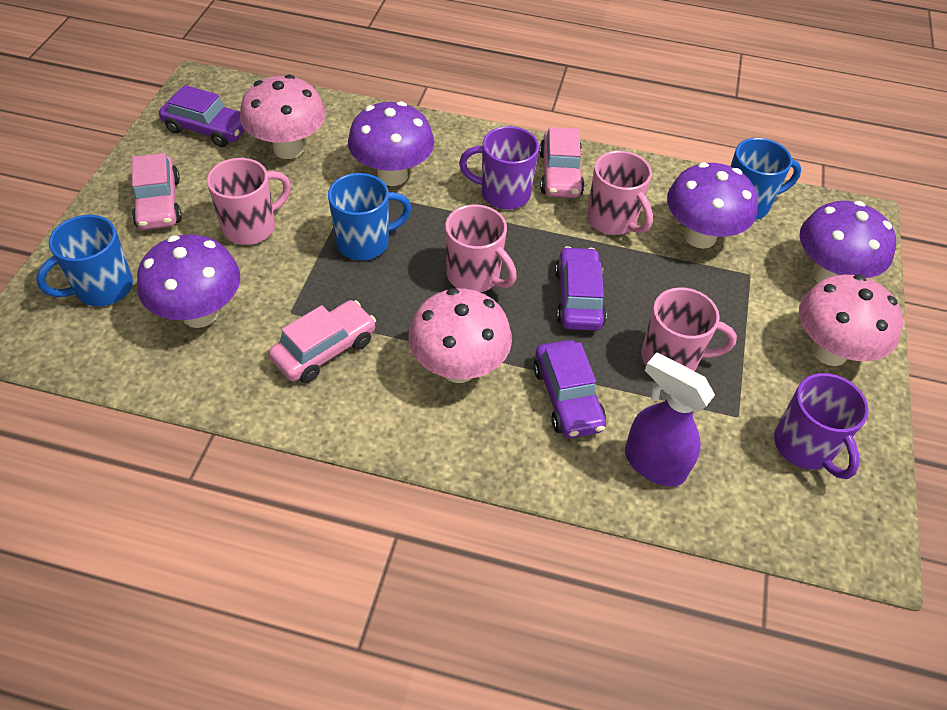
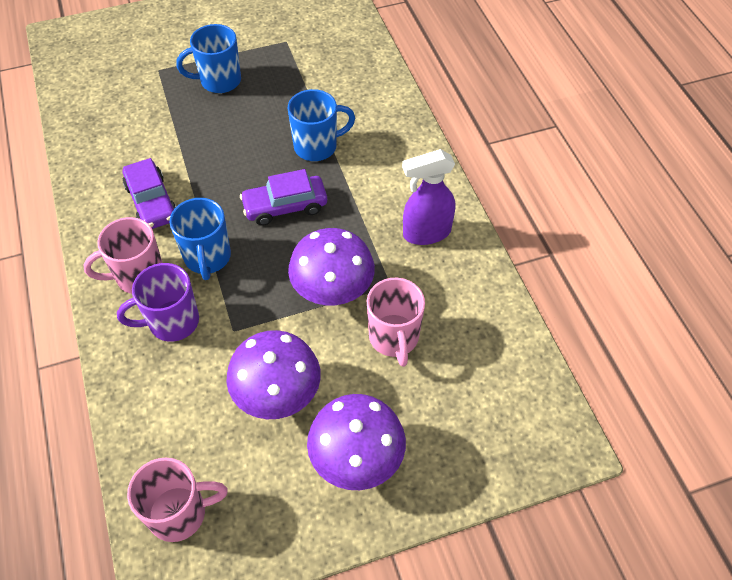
pink car: 3 -> 0
pink mug: 4 -> 3
pink mushroom: 3 -> 0
purple car: 3 -> 2
purple mug: 2 -> 1
purple mushroom: 4 -> 3

